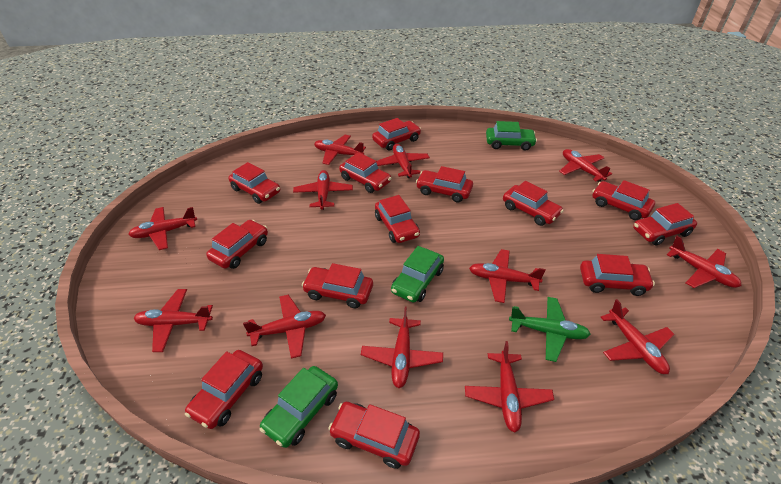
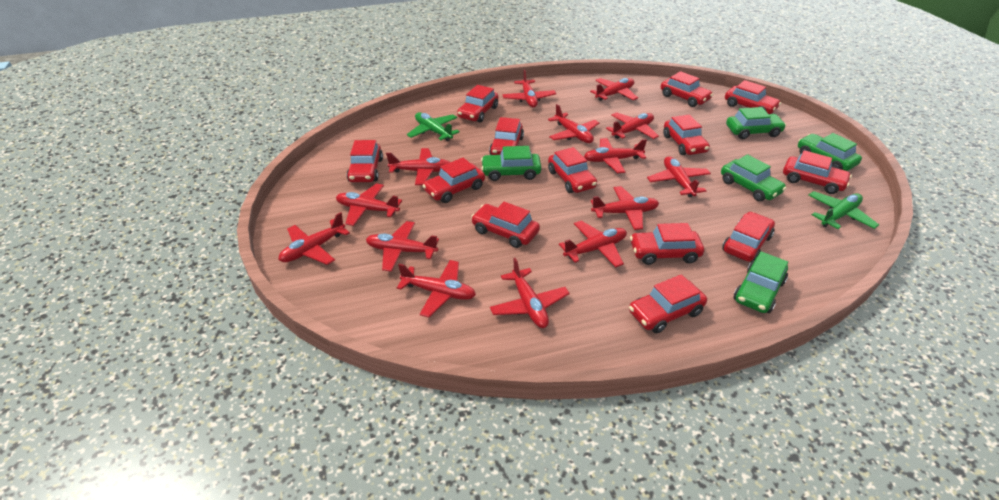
green car: 3 -> 5
green plane: 1 -> 2
red plane: 12 -> 14

